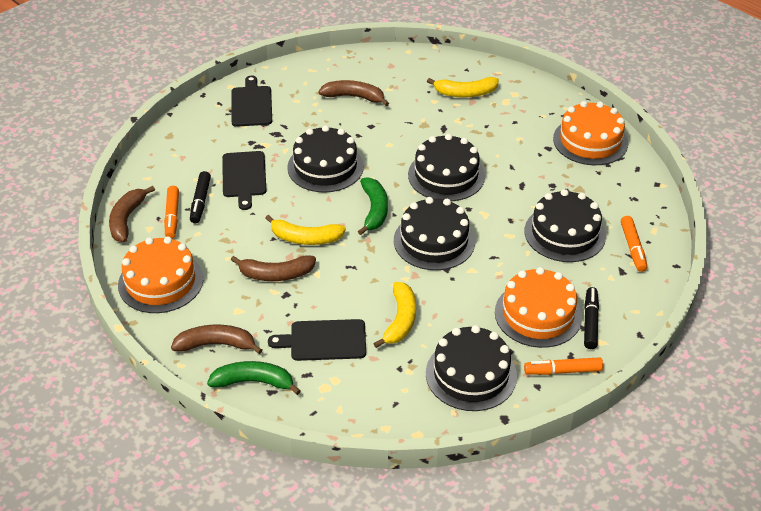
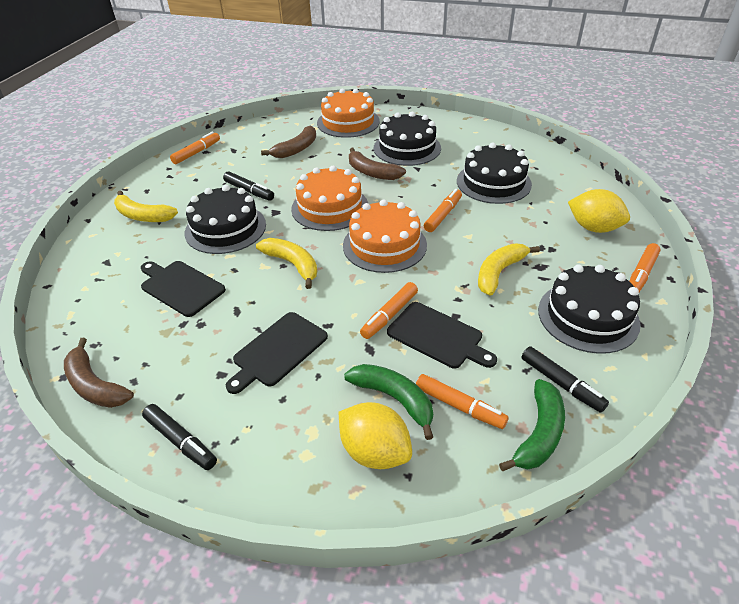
black cake: 5 -> 4
black marker: 2 -> 3
brown banana: 4 -> 3
orange marker: 3 -> 5
yellow lemon: 0 -> 2

